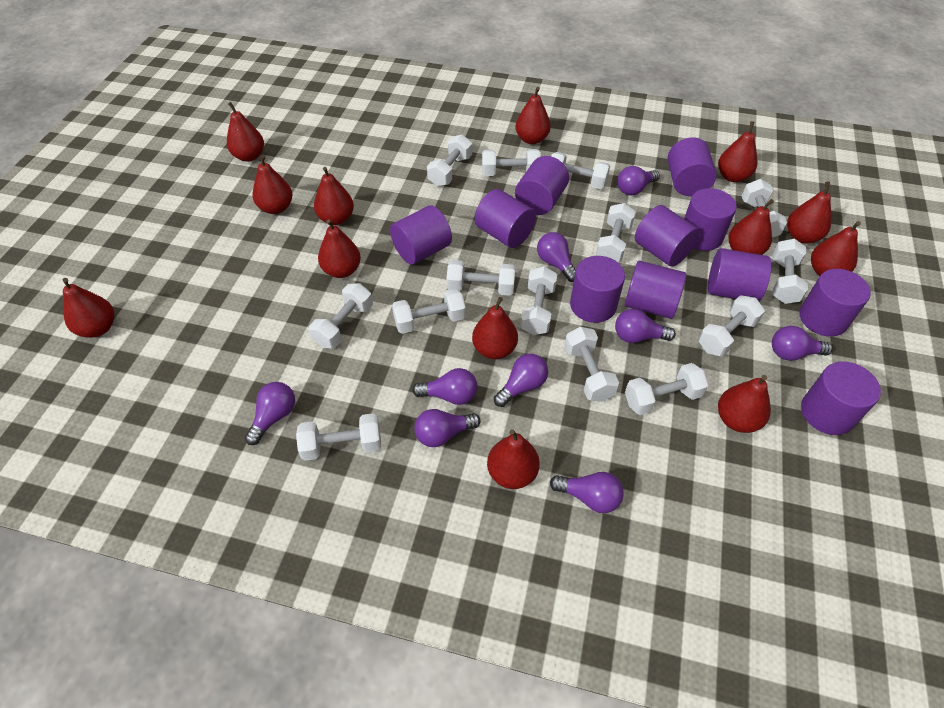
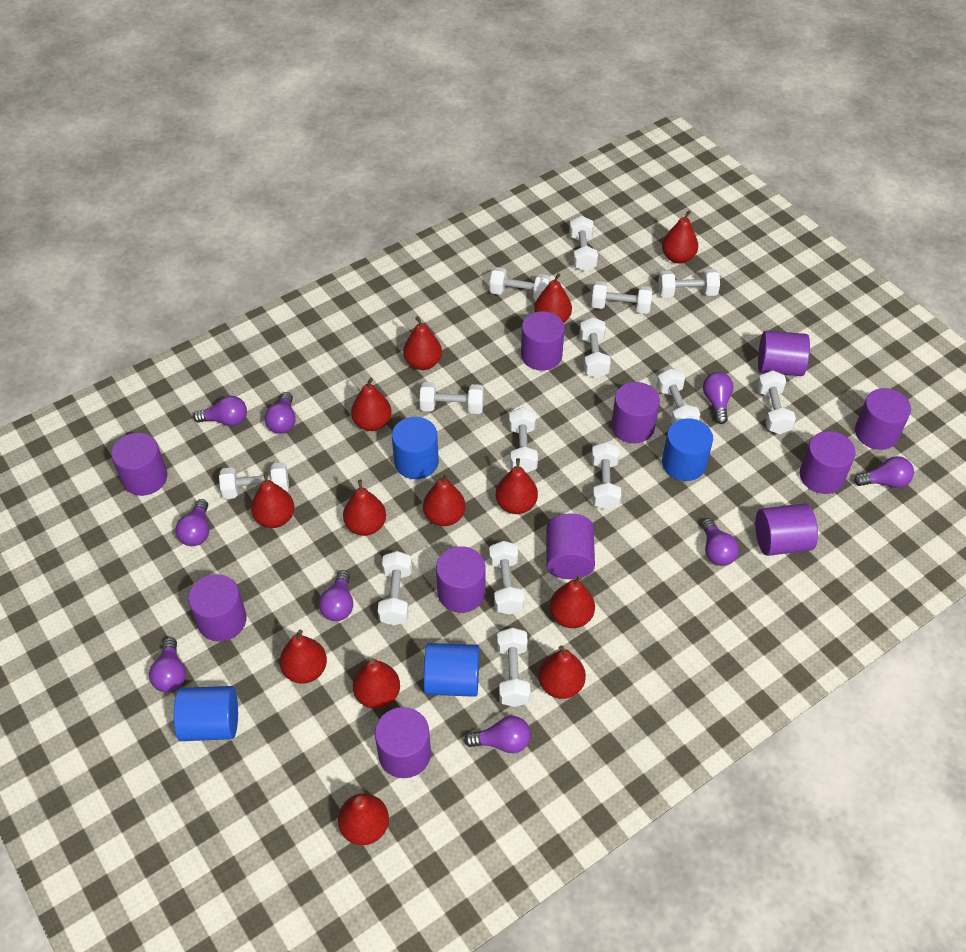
blue cylinder: 0 -> 4

